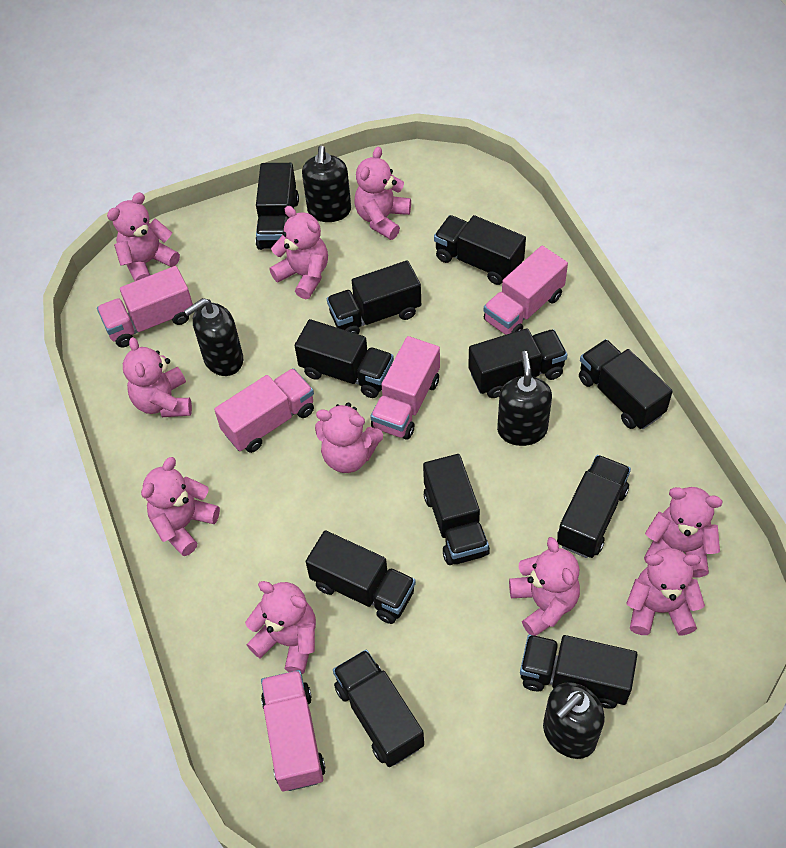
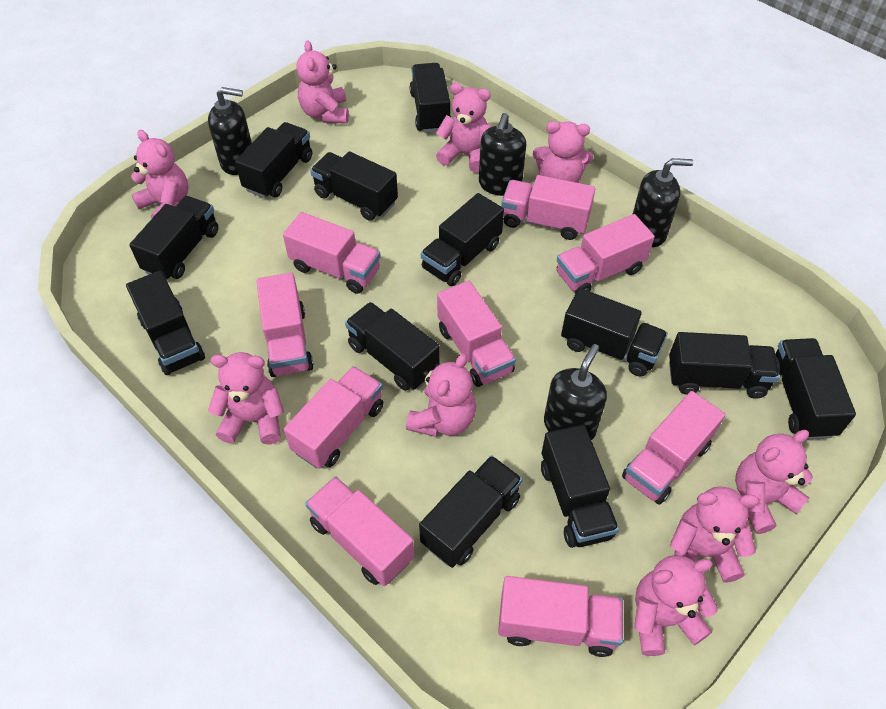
black truck: 11 -> 12
pink teddy bear: 10 -> 9
pink truck: 5 -> 9

